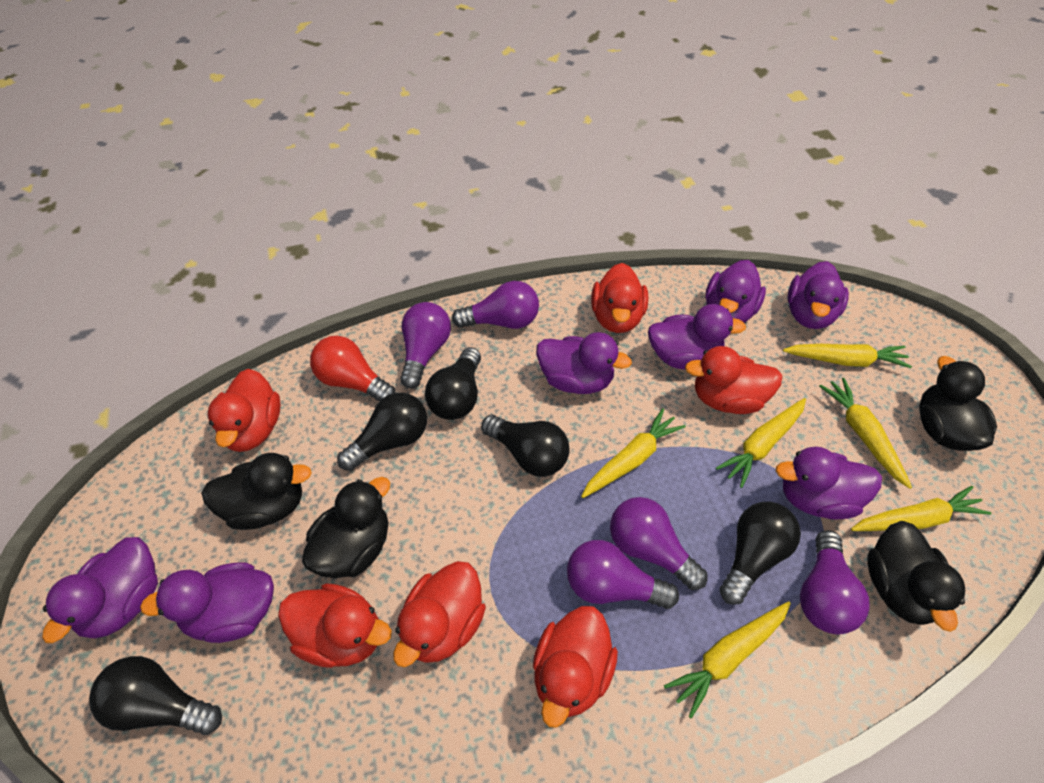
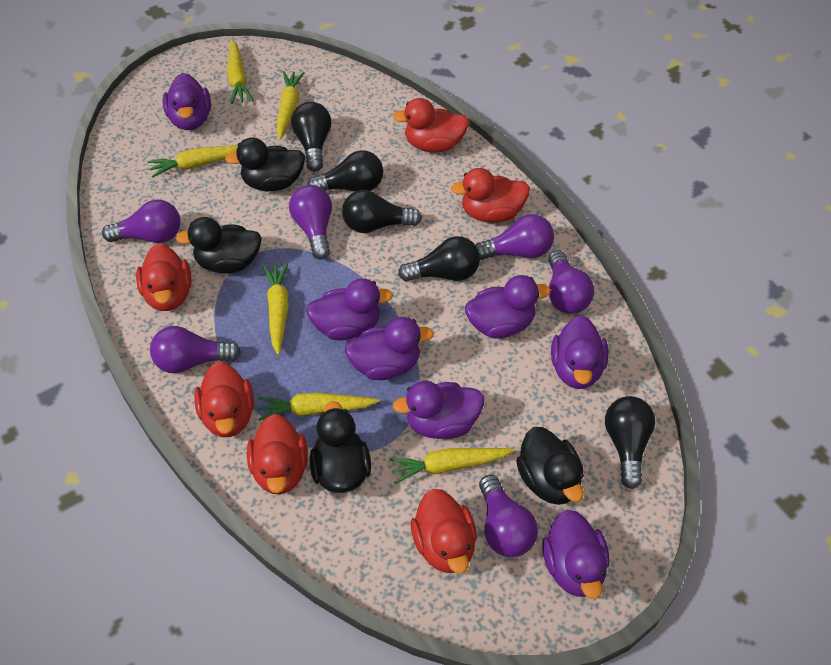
purple light bulb: 5 -> 6
red light bulb: 1 -> 0

